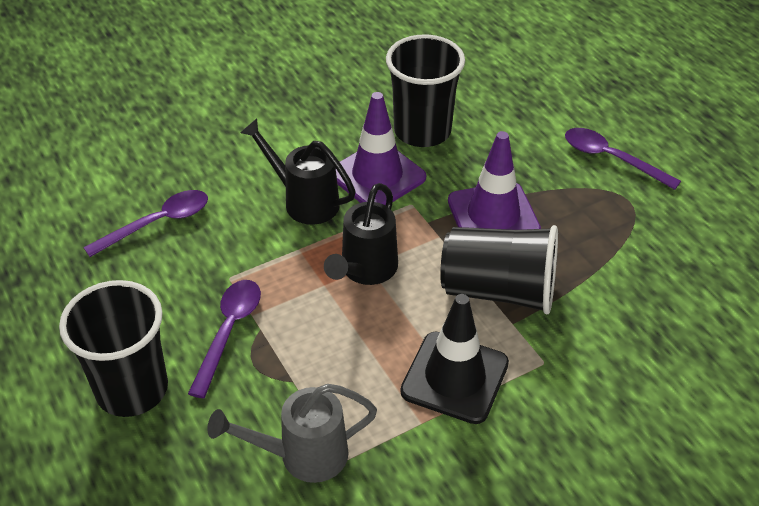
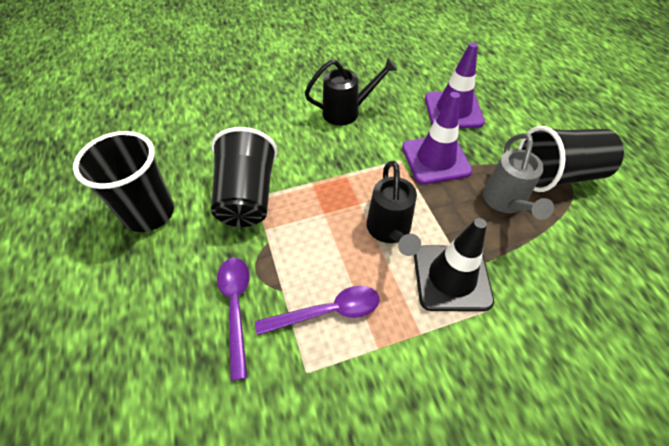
purple spoon: 3 -> 2

